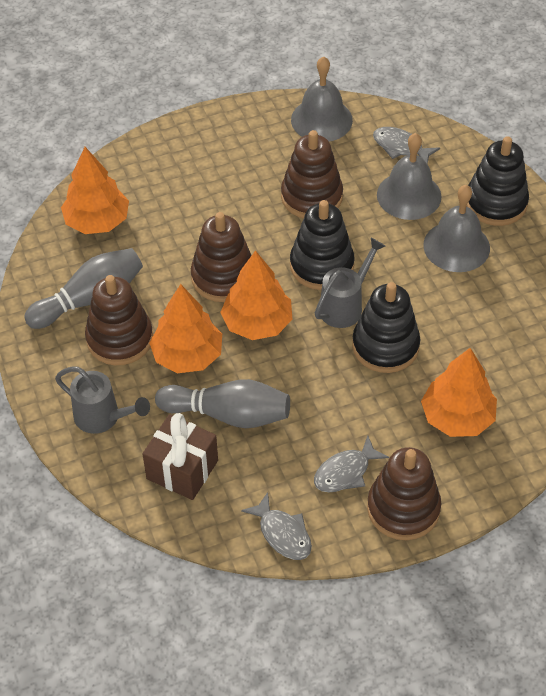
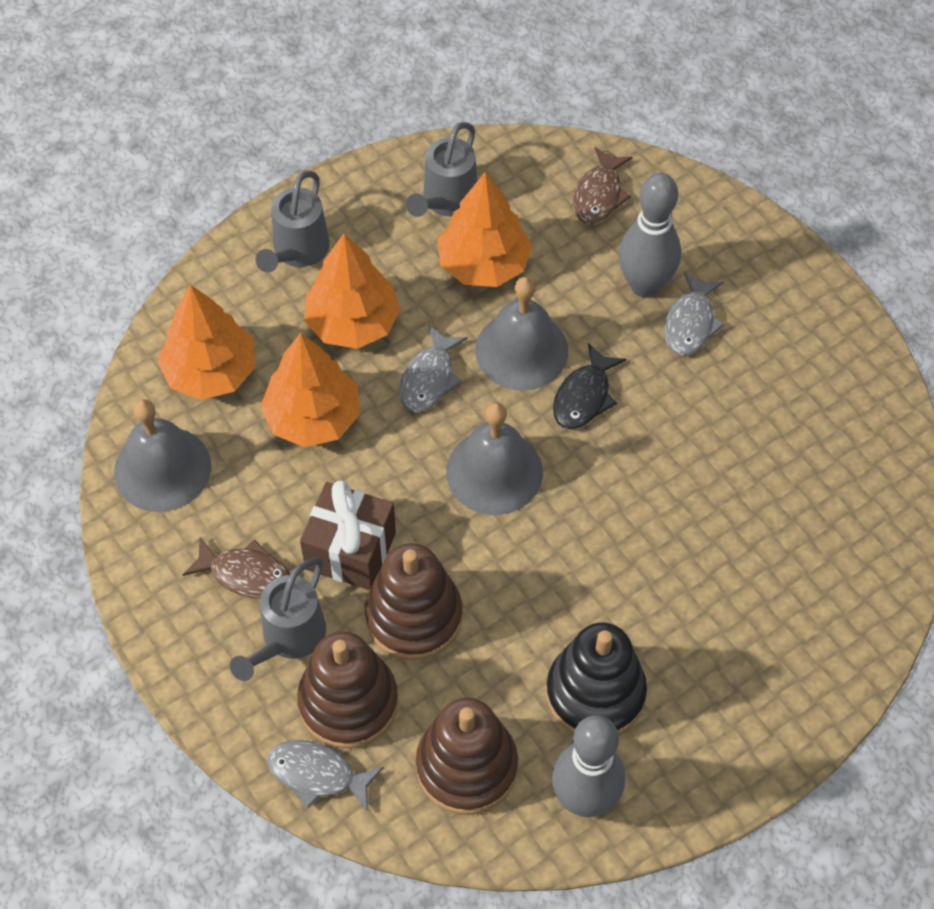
black fish: 0 -> 1
black stacking toy: 3 -> 1
brown fish: 0 -> 2
brown stacking toy: 4 -> 3
grey watering can: 2 -> 3

